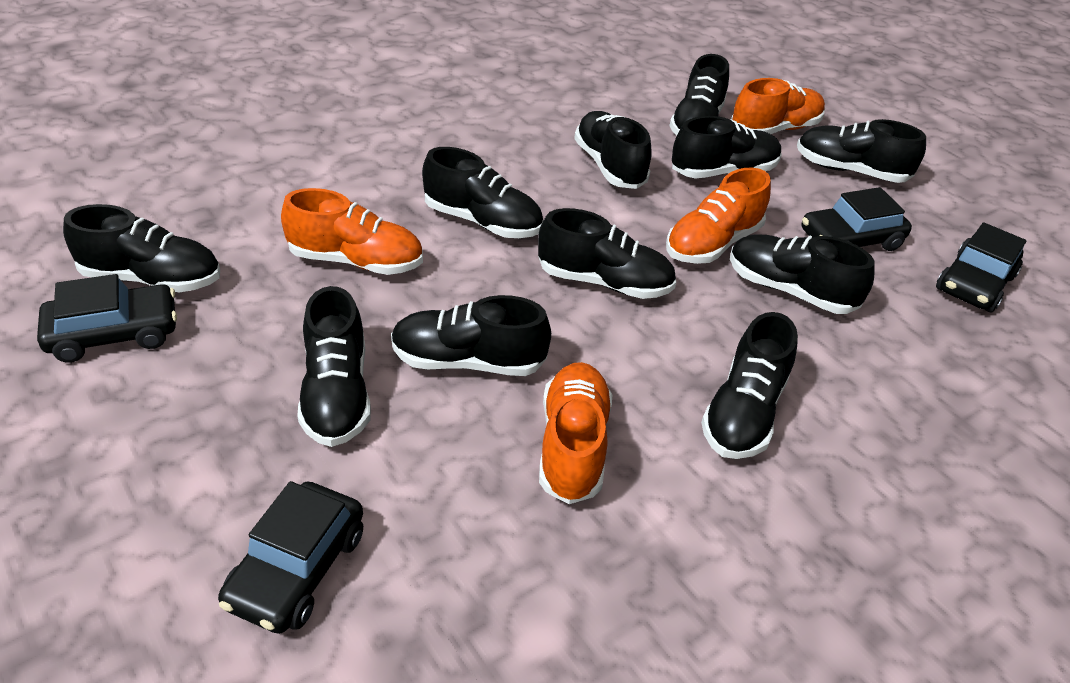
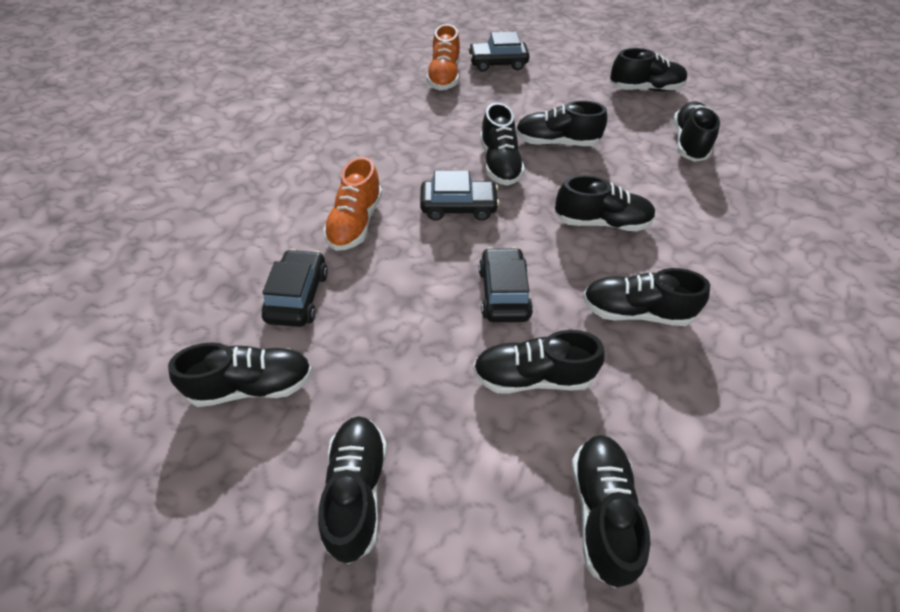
black shoe: 11 -> 10
orange shoe: 4 -> 2

